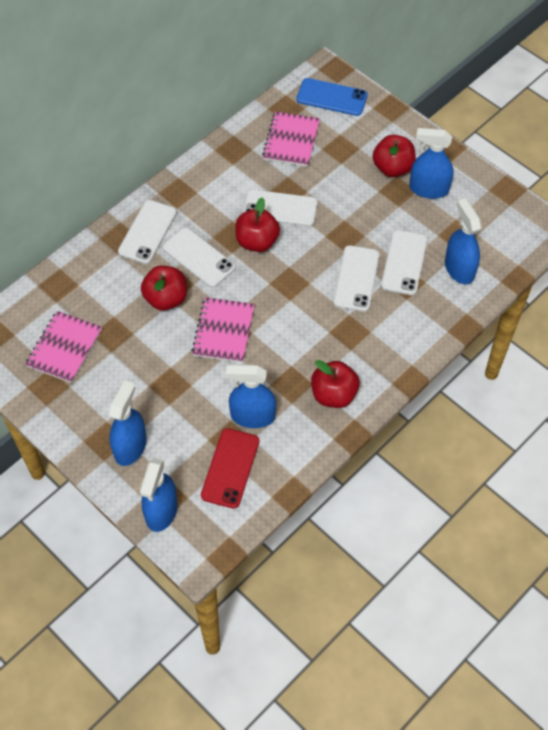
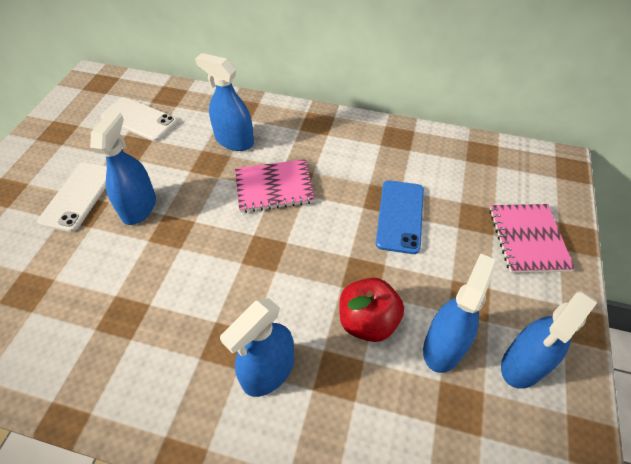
pink notebook: 3 -> 2
red apple: 4 -> 1
red phone: 1 -> 0
white phone: 5 -> 2

